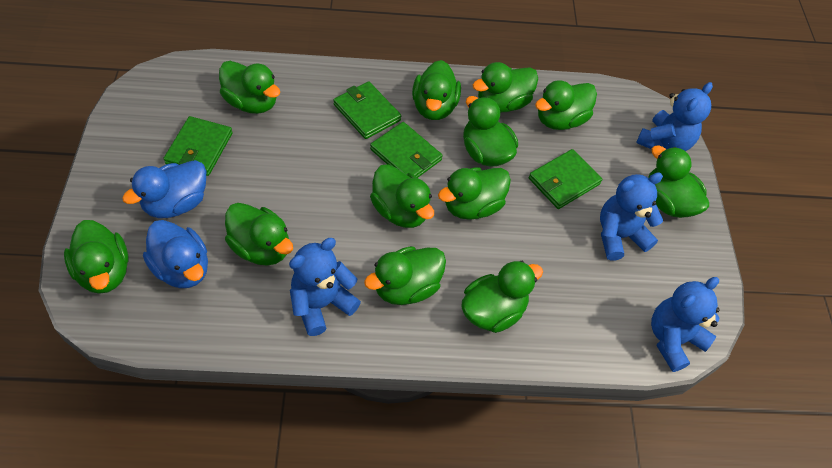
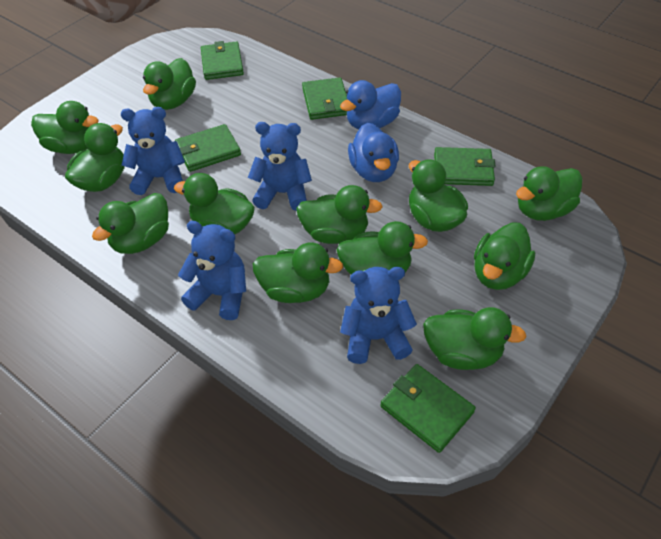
green wallet: 4 -> 5

